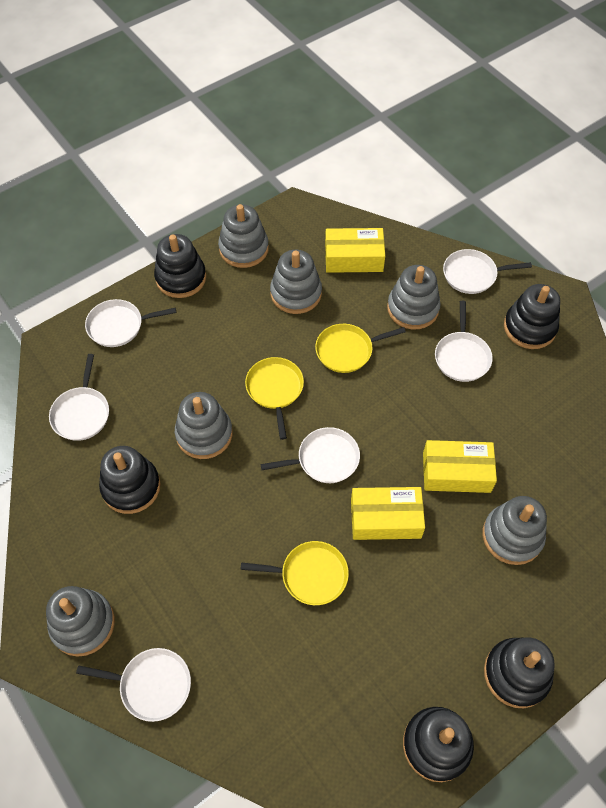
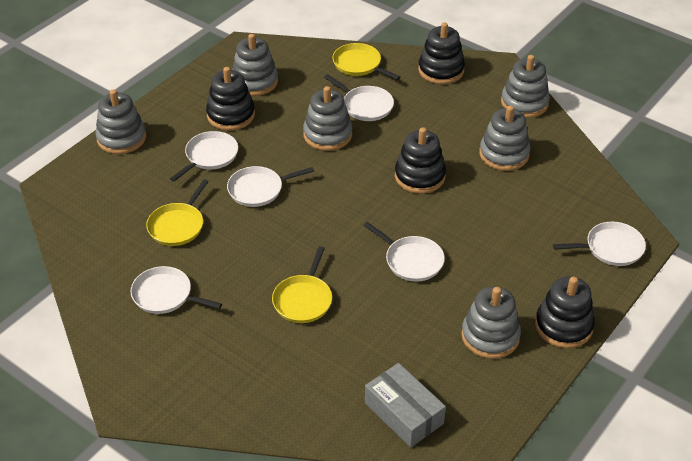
black stacking toy: 5 -> 4
grey box: 0 -> 1
yellow box: 3 -> 0

